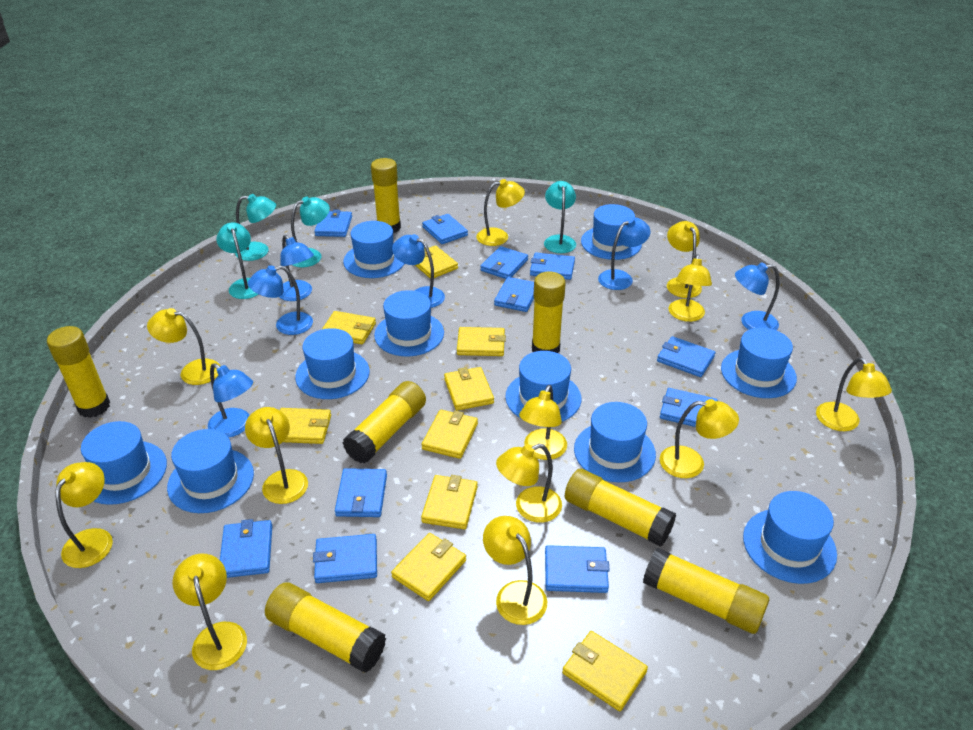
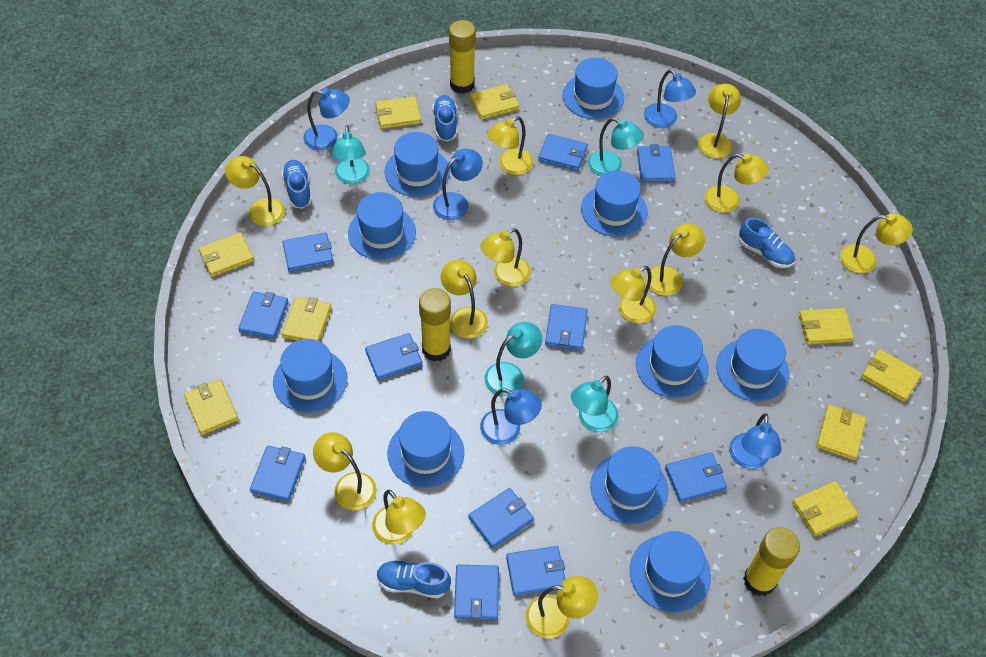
blue lamp: 6 -> 5
blue shoe: 0 -> 4
yellow glue stick: 7 -> 3

